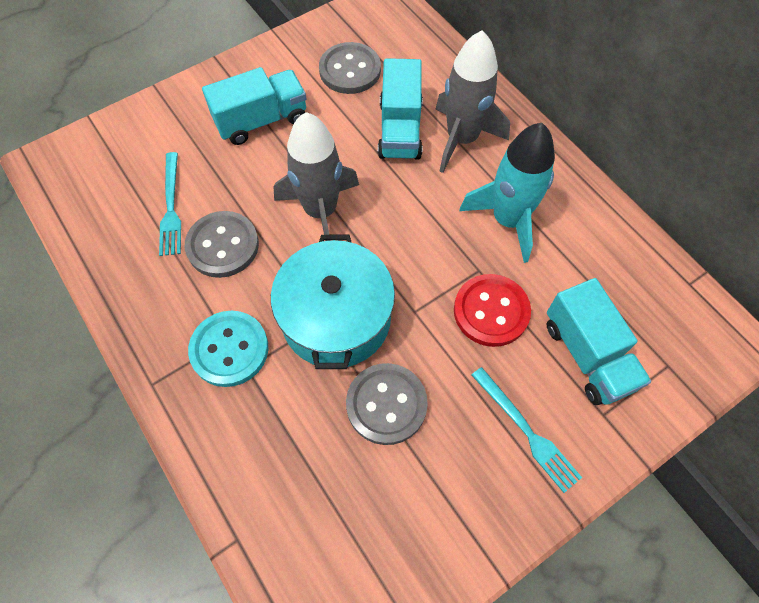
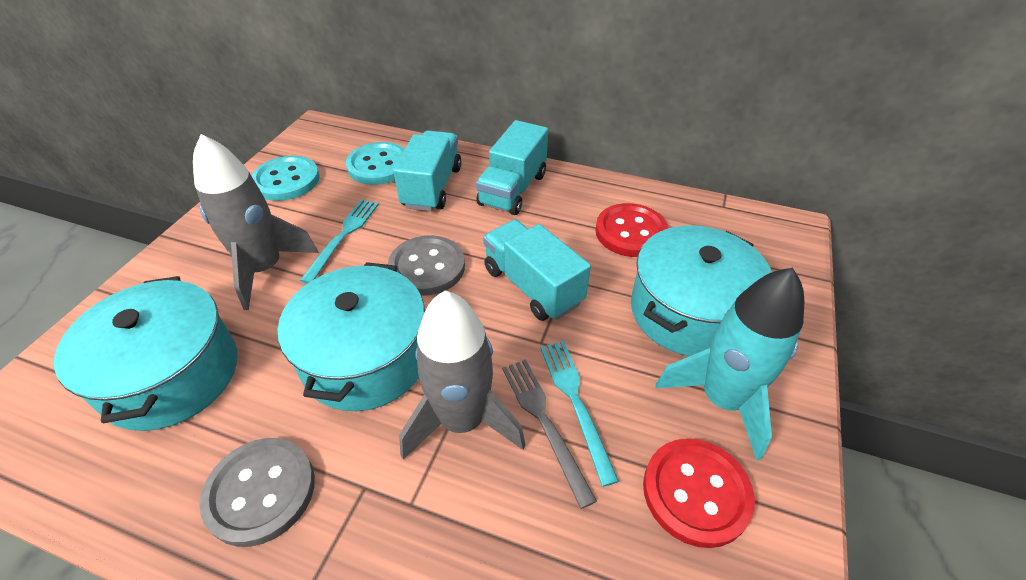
grey button: 3 -> 2
grey fork: 0 -> 1
red button: 1 -> 2
turquoise button: 1 -> 2
turquoise pot: 1 -> 3

